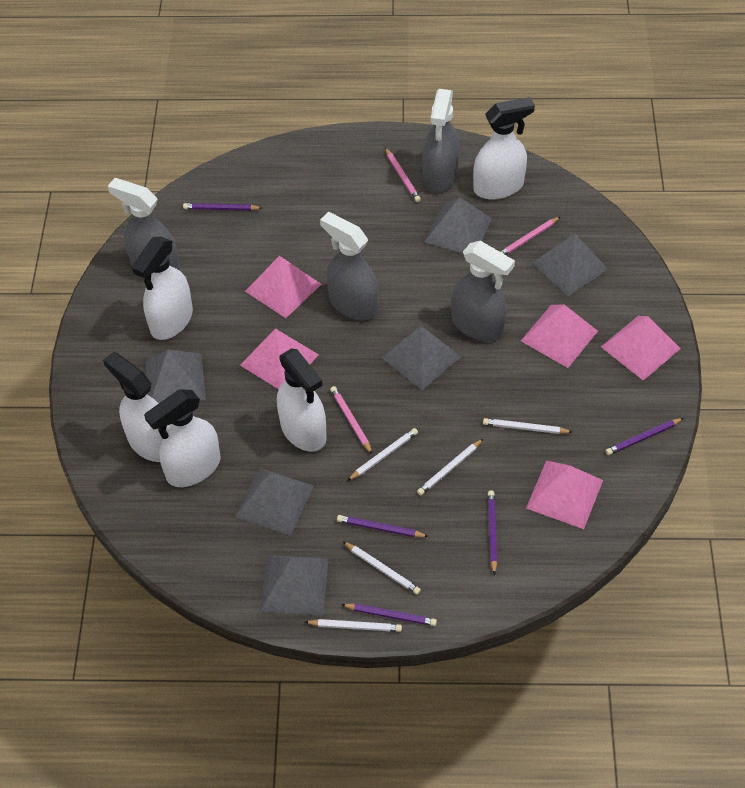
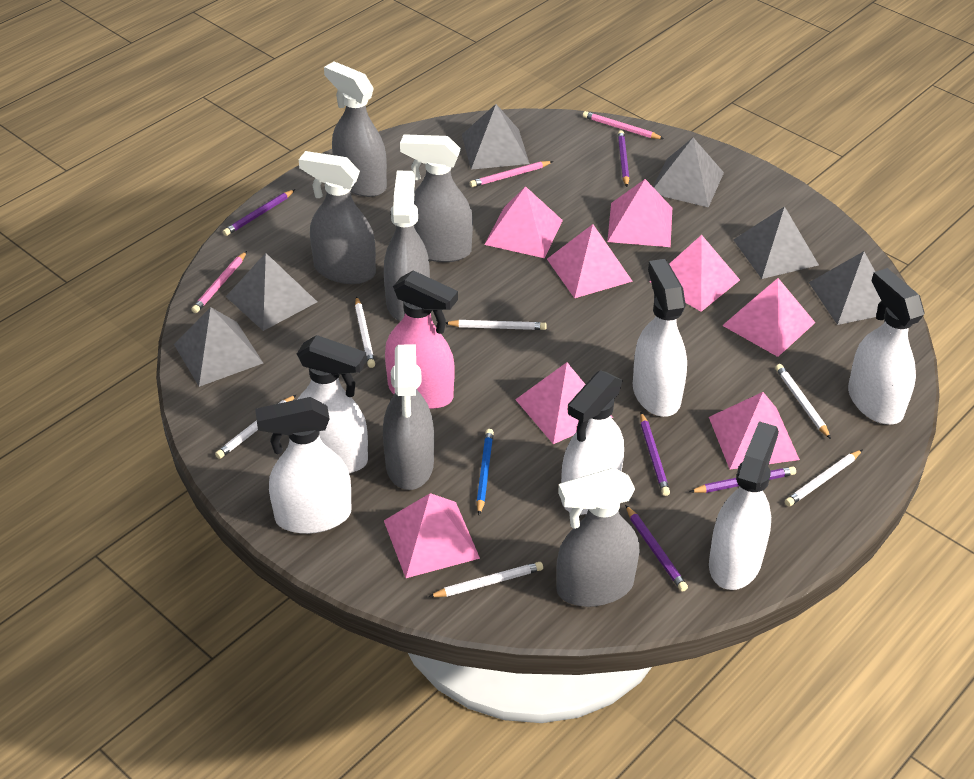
blue pencil: 0 -> 1
grey spray bottle: 4 -> 6
pink pyramid: 5 -> 8
pink spray bottle: 0 -> 1
white pencil: 5 -> 6
white spray bottle: 5 -> 6

